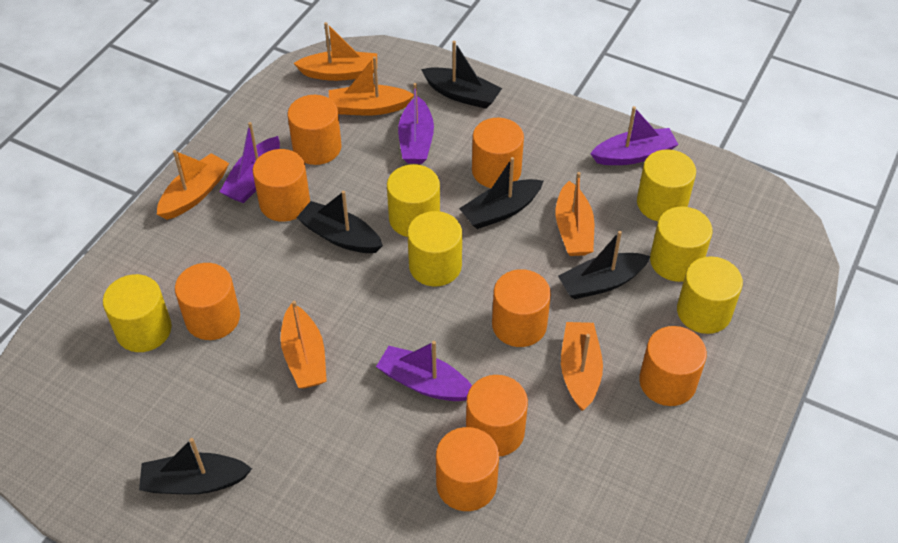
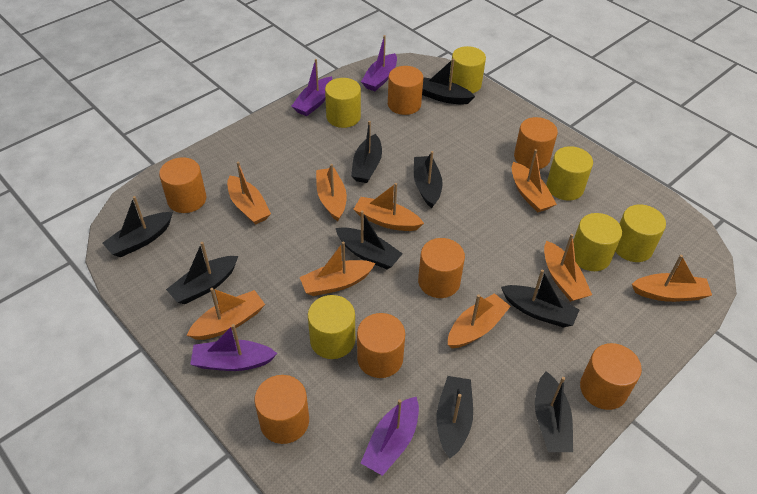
black boat: 5 -> 9
orange boat: 6 -> 9
orange cylinder: 8 -> 7

